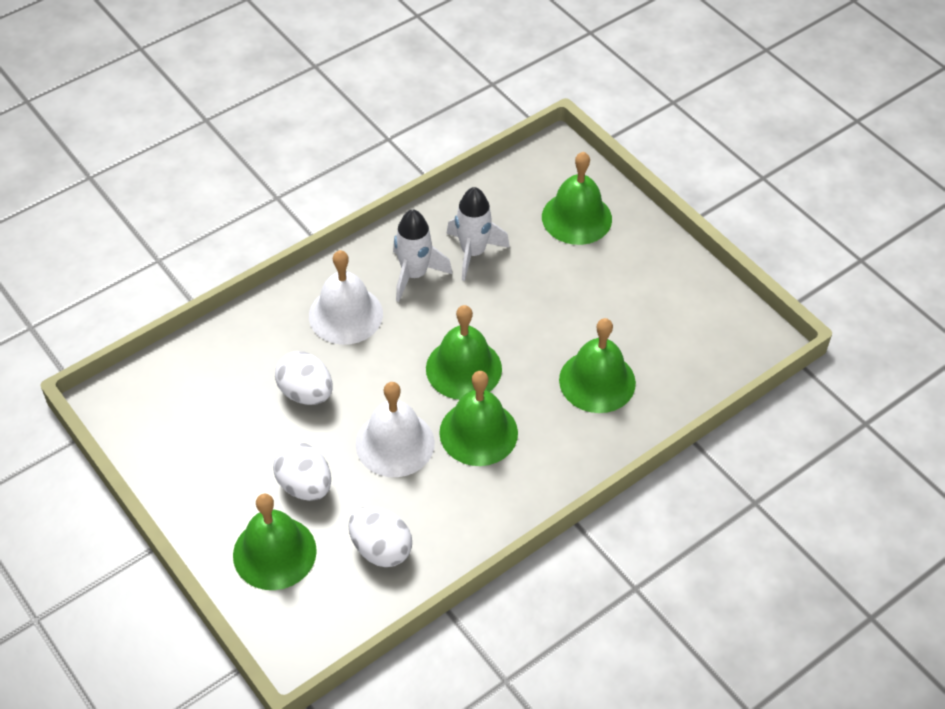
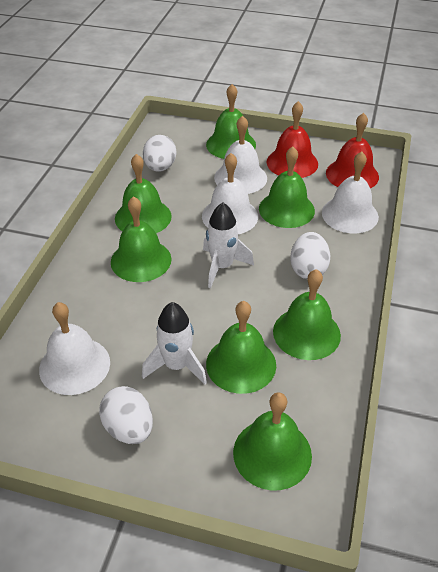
green bell: 5 -> 7
red bell: 0 -> 2
white bell: 2 -> 4

